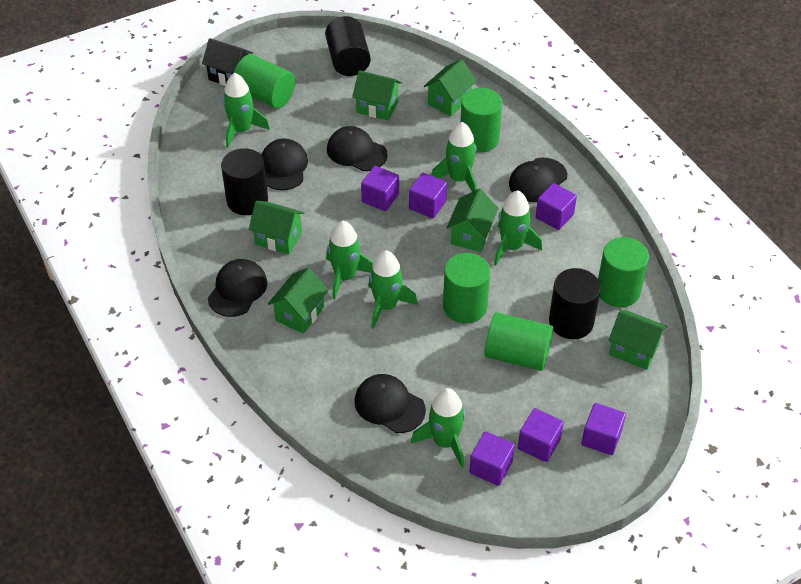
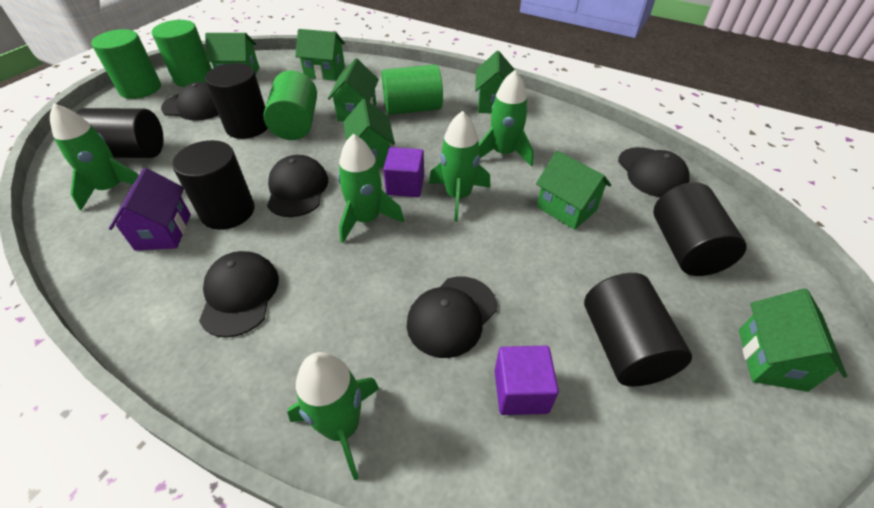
black cylinder: 3 -> 5
black house: 1 -> 0
green cylinder: 5 -> 4
green house: 6 -> 7
green rocket: 6 -> 5
purple cube: 6 -> 2
purple house: 0 -> 1

